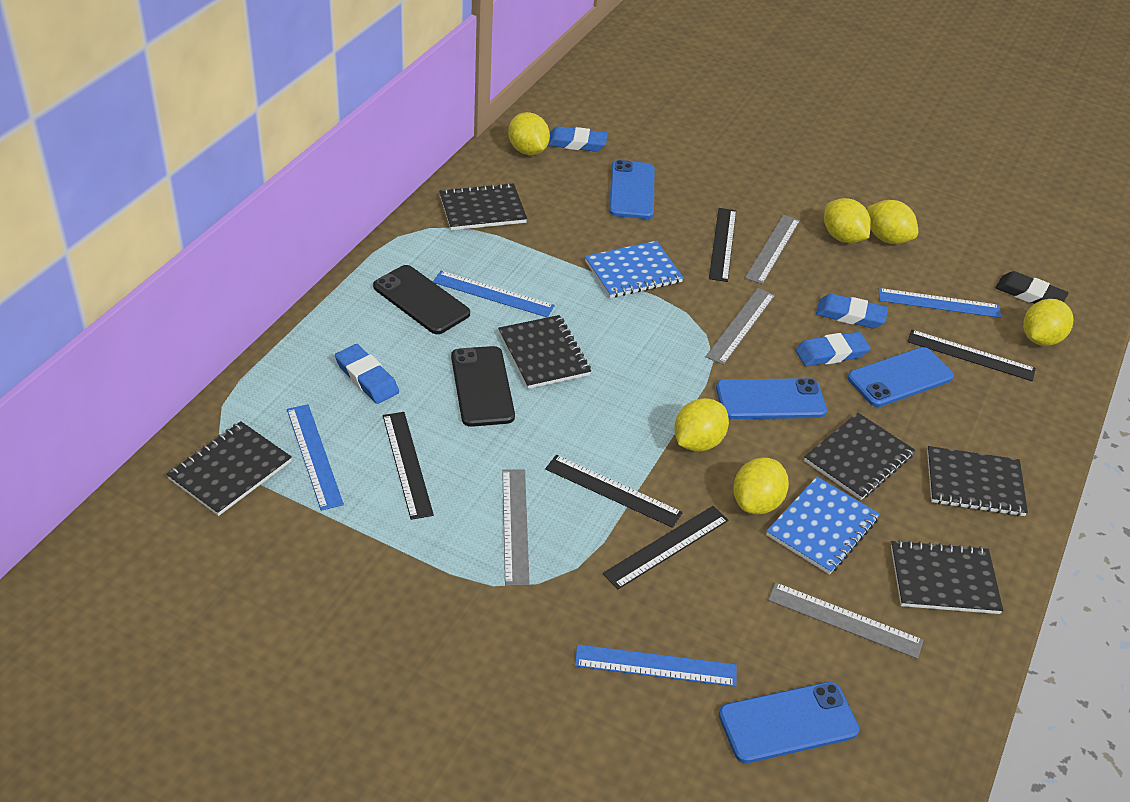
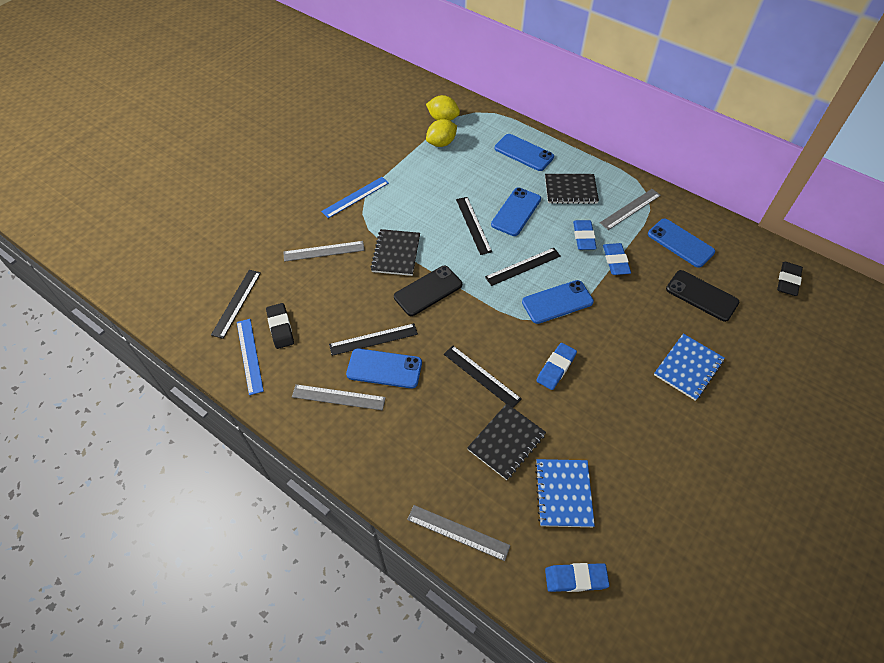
black eraser: 1 -> 2
black notebook: 6 -> 3
blue phone: 4 -> 5
blue ruler: 4 -> 2
yellow lemon: 6 -> 2

